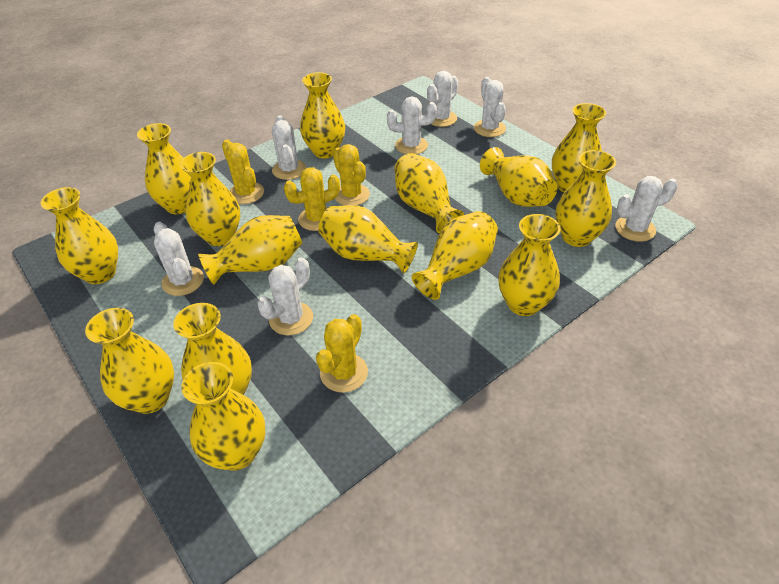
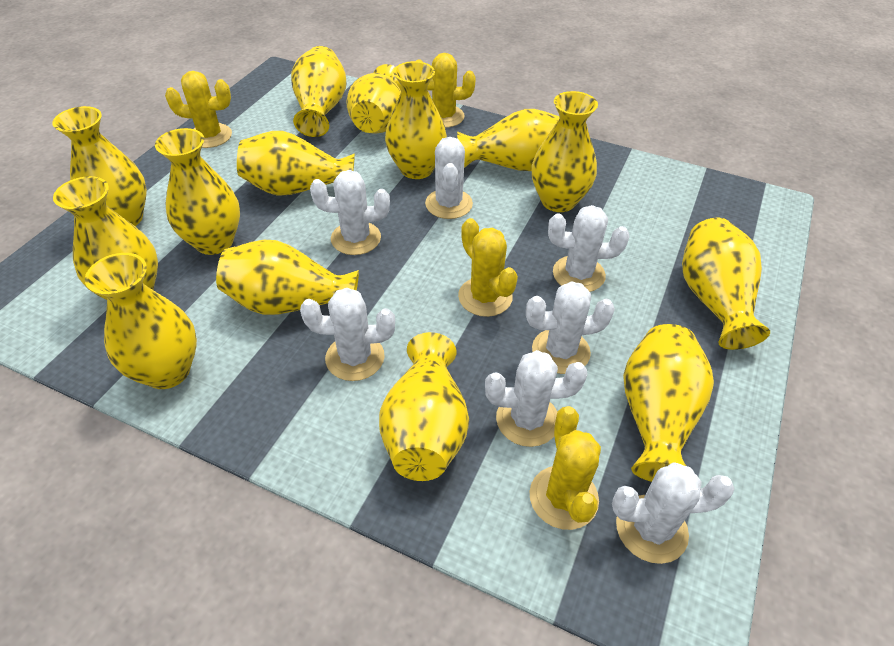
yellow vase: 15 -> 14

